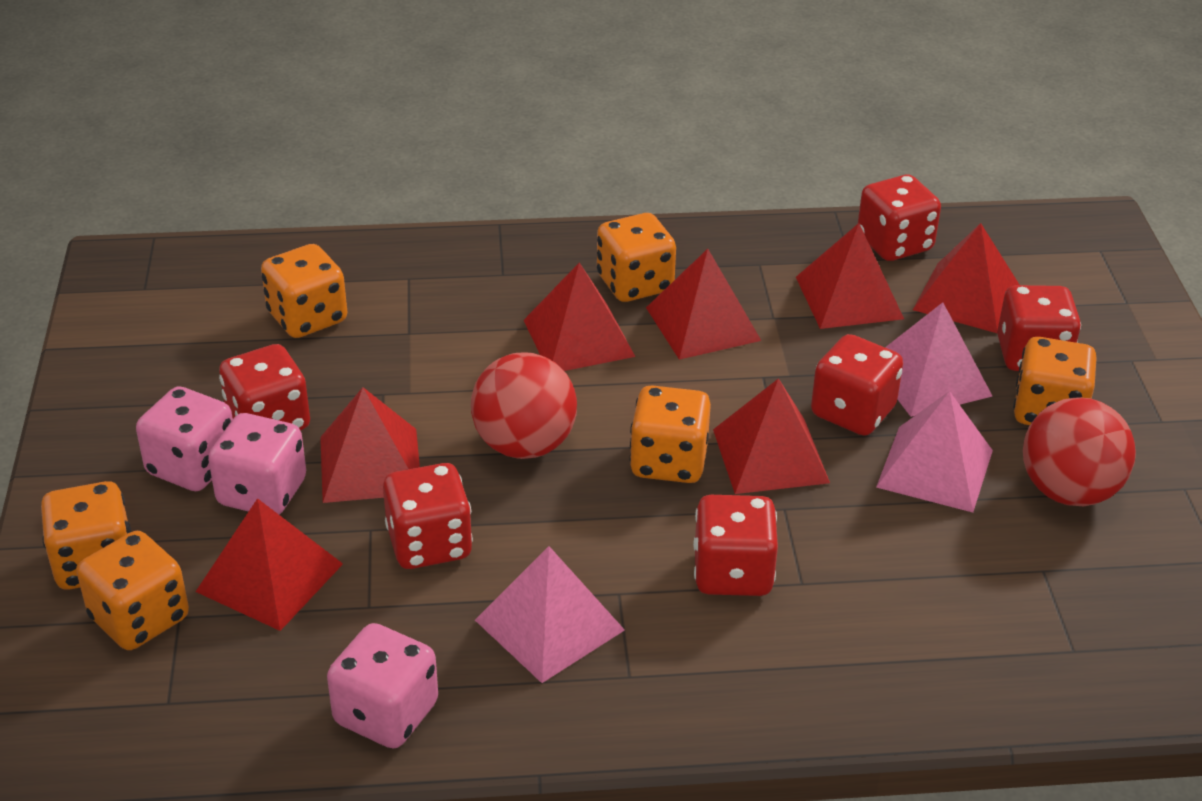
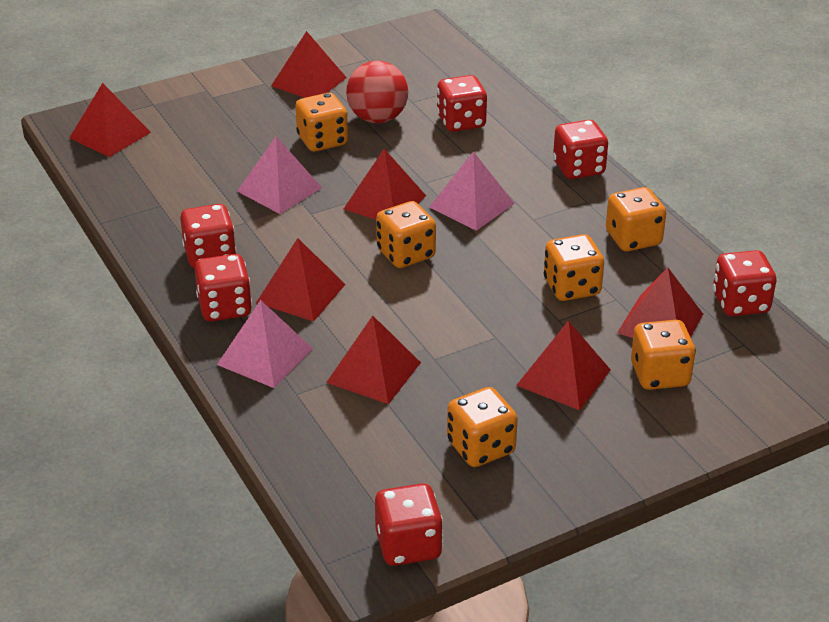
pink dice: 3 -> 0
red ball: 2 -> 1

